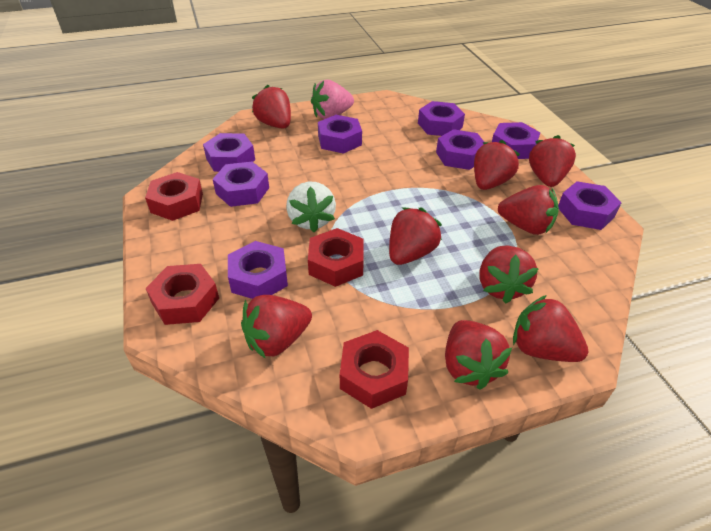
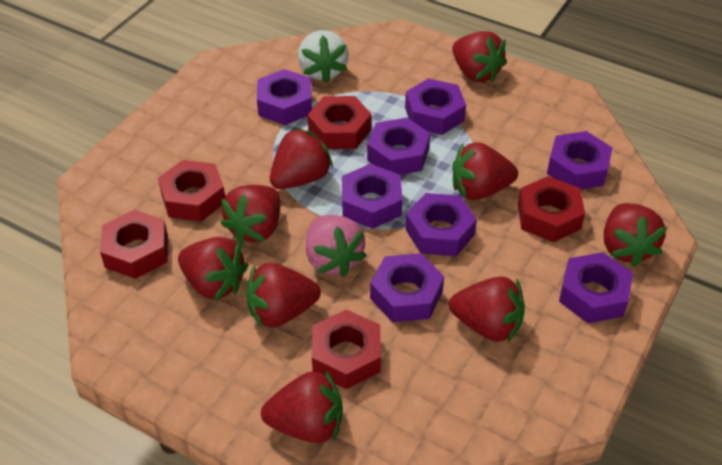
red nut: 4 -> 5

